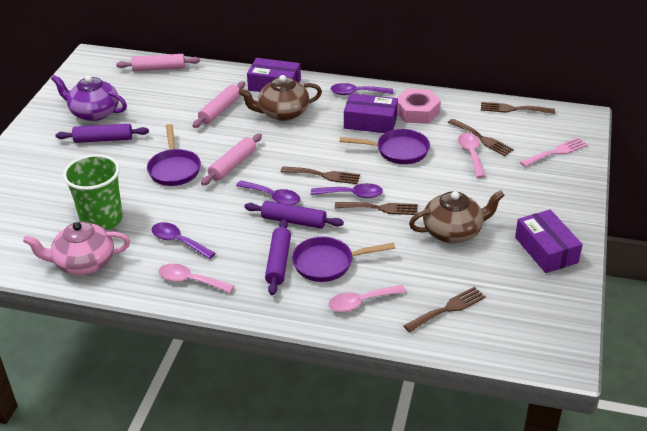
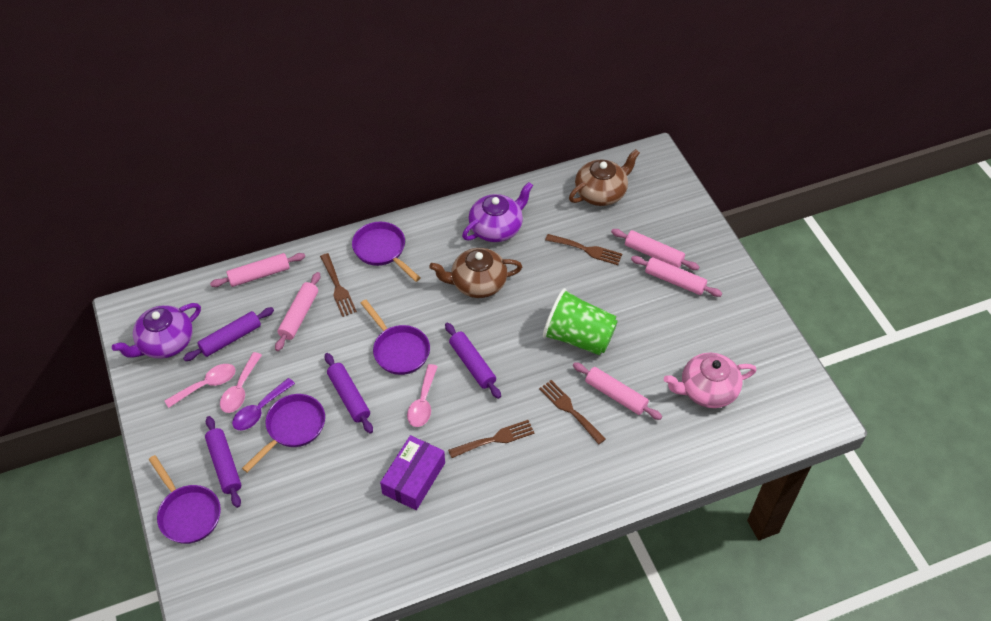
brown fork: 5 -> 4
pink fork: 1 -> 0
pink nut: 1 -> 0
pink rolling pin: 3 -> 5
purple box: 3 -> 1
purple pan: 3 -> 4
purple rolling pin: 3 -> 4
purple spoon: 4 -> 1
purple teapot: 1 -> 2

